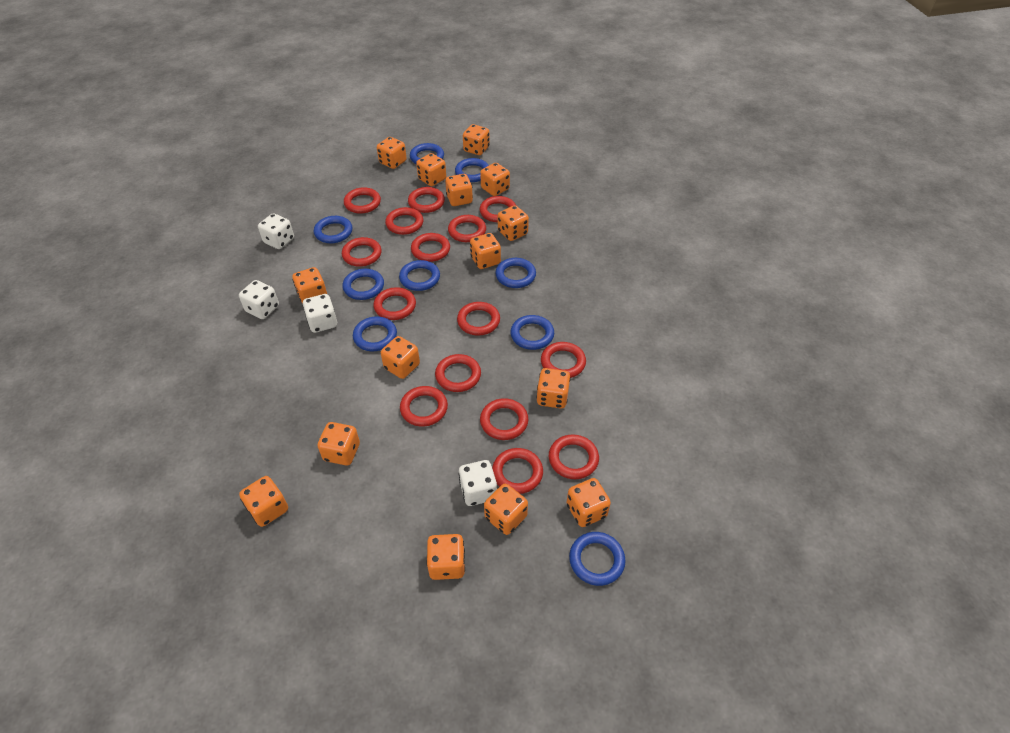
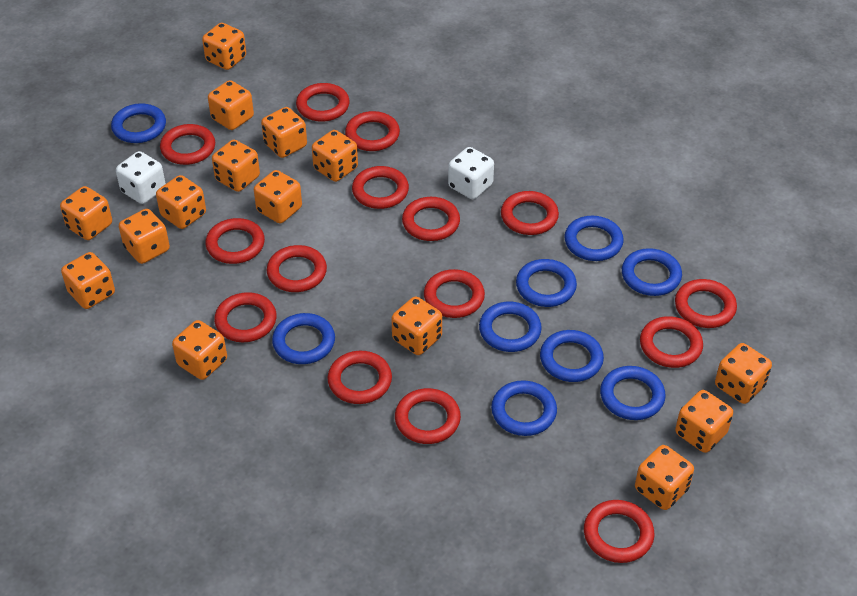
white dice: 4 -> 2

